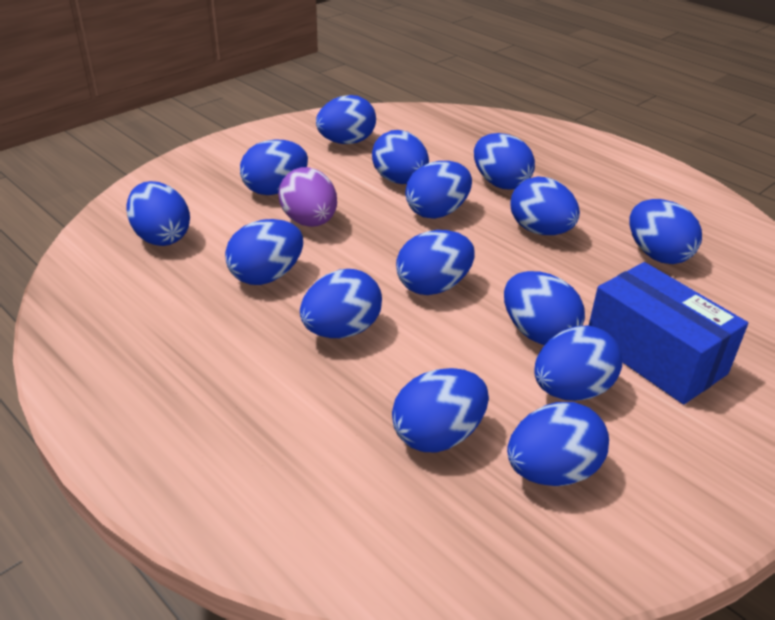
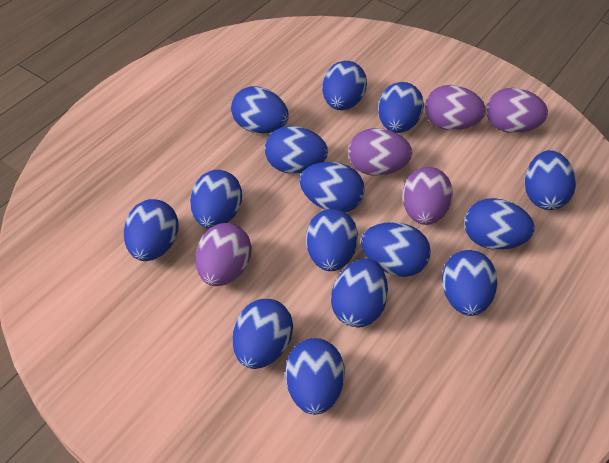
blue box: 1 -> 0
purple egg: 1 -> 5

